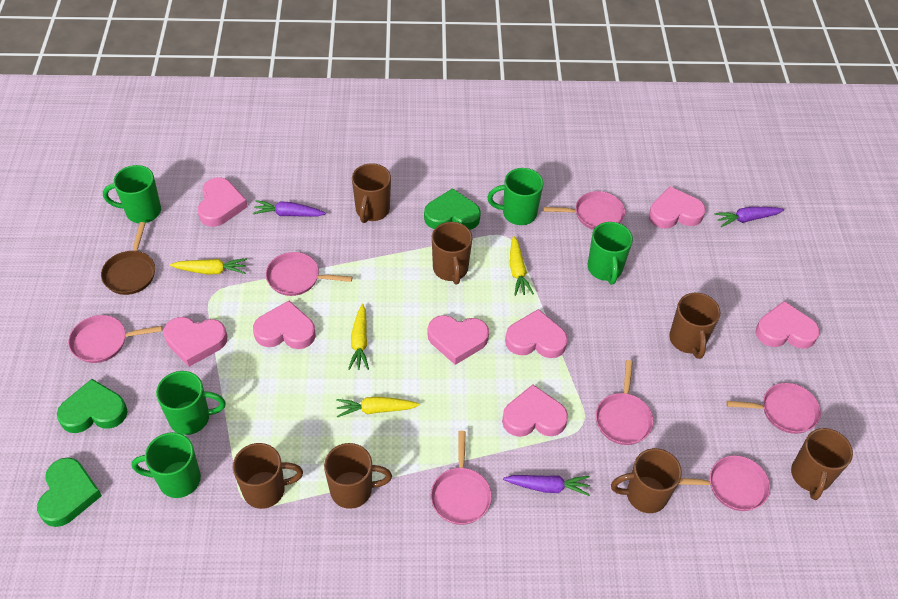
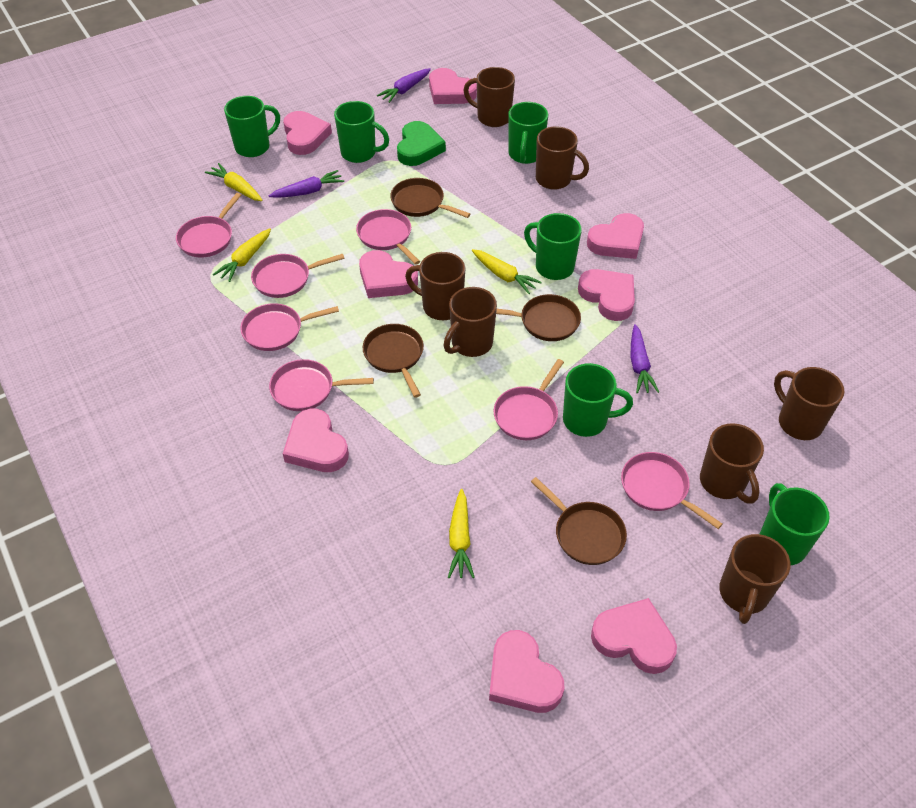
brown pan: 1 -> 4
green heart: 3 -> 1
green mug: 5 -> 6

